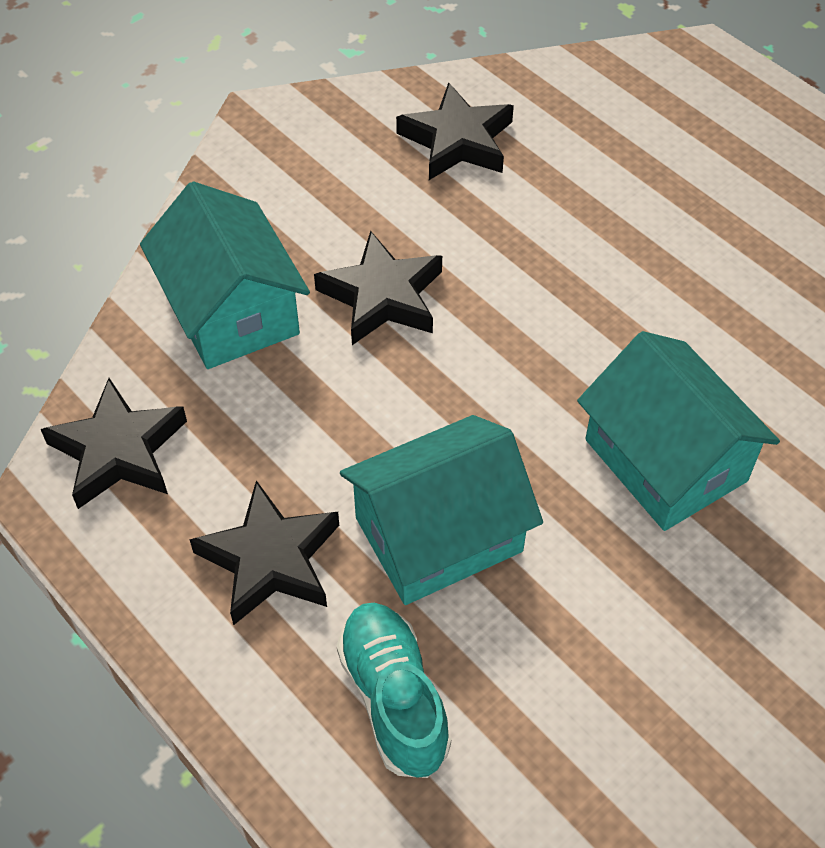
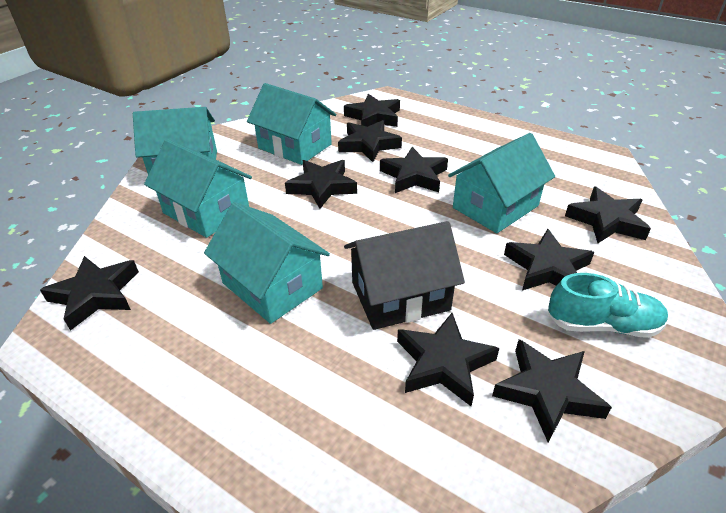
black house: 0 -> 1
black star: 4 -> 9
turquoise house: 3 -> 5

